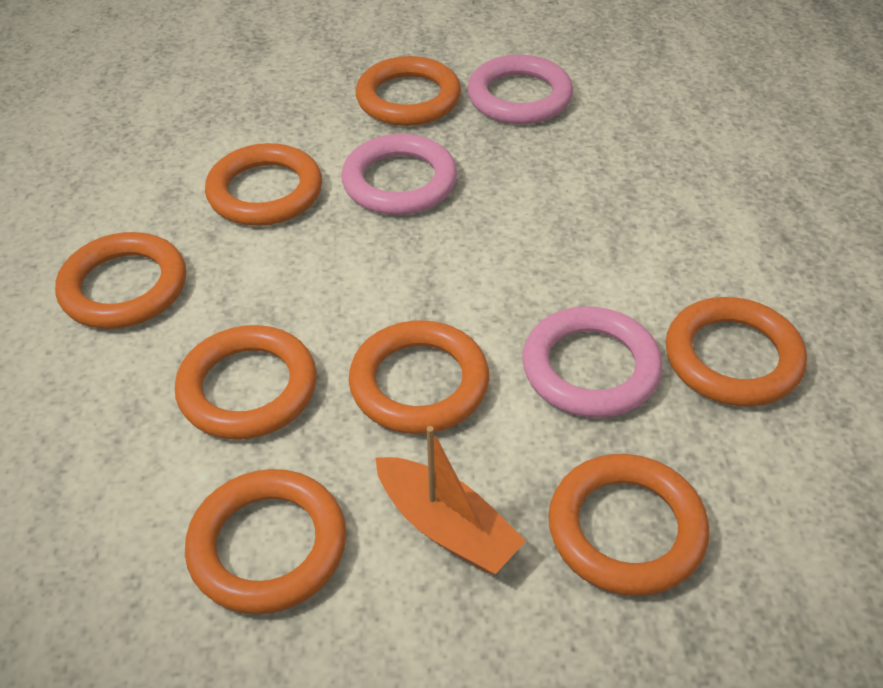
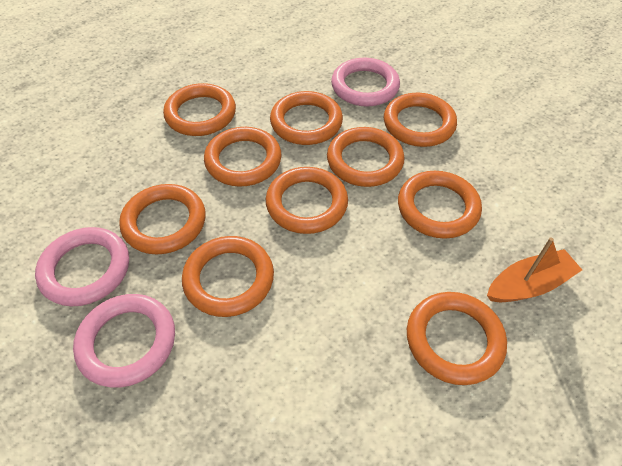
orange ring: 8 -> 10

